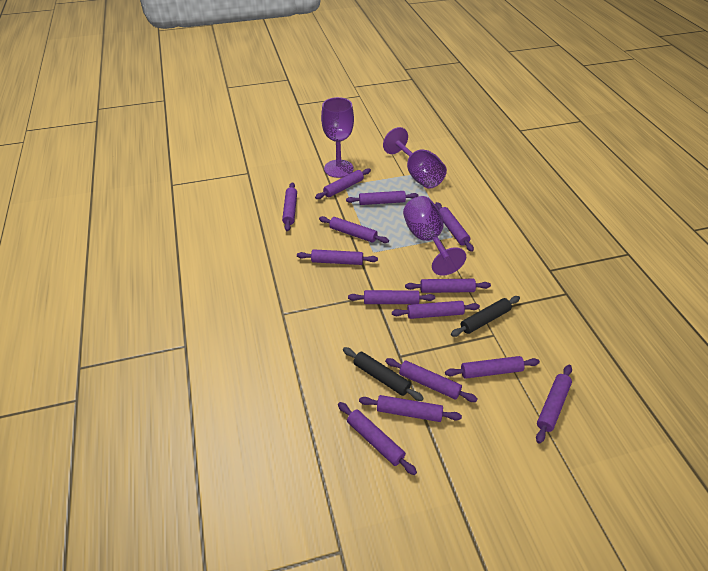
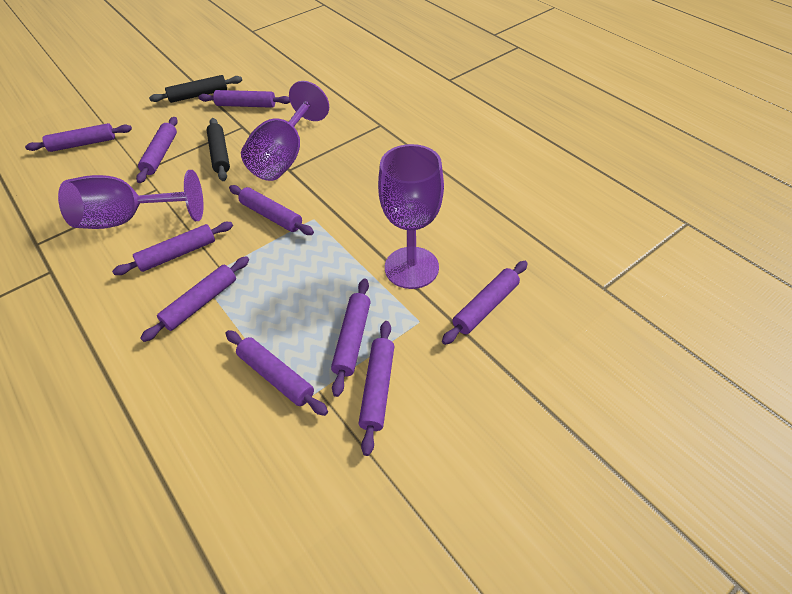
purple rolling pin: 14 -> 10

